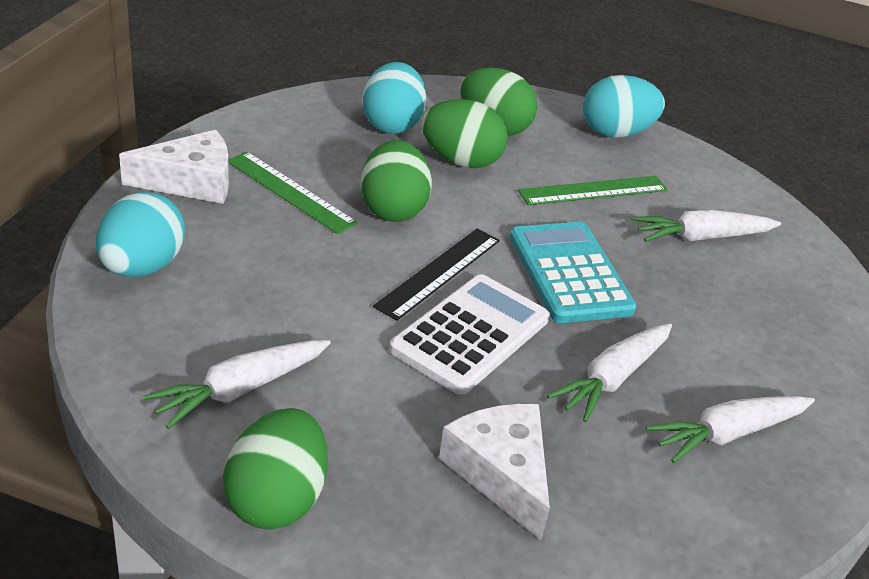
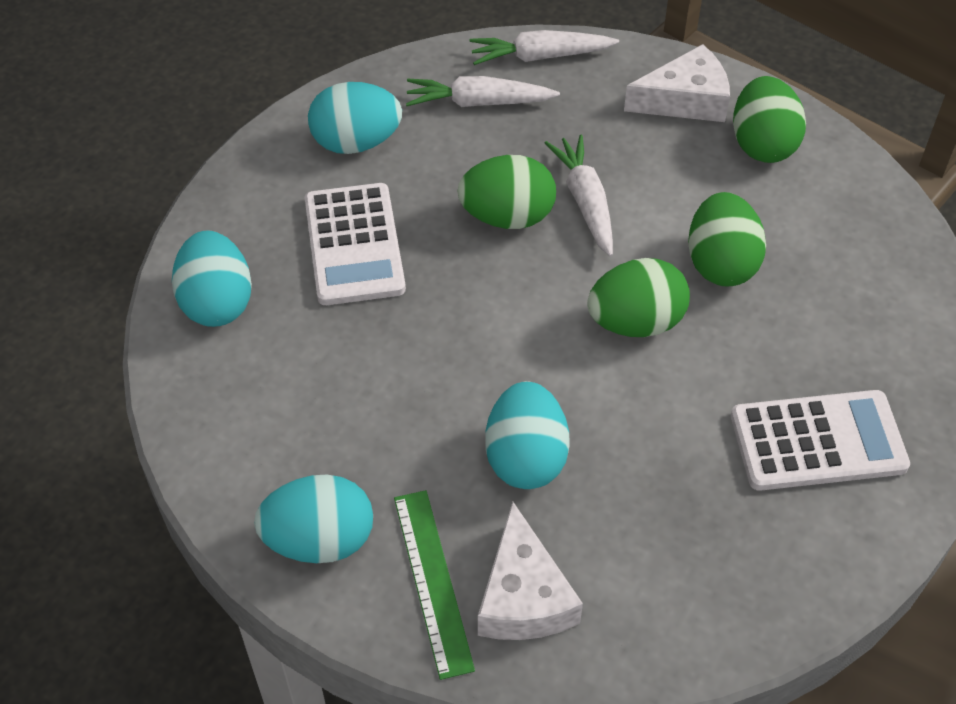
black ruler: 1 -> 0
green ruler: 2 -> 1
turquoise calculator: 1 -> 0
turquoise egg: 3 -> 4
white calculator: 1 -> 2
white carrot: 4 -> 3

